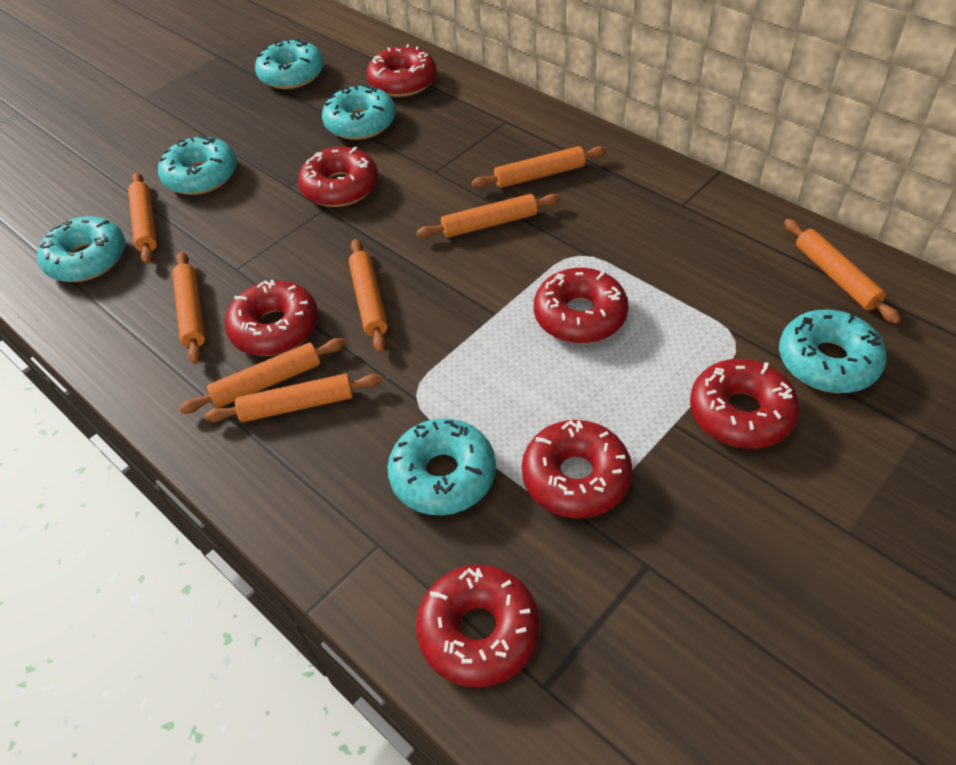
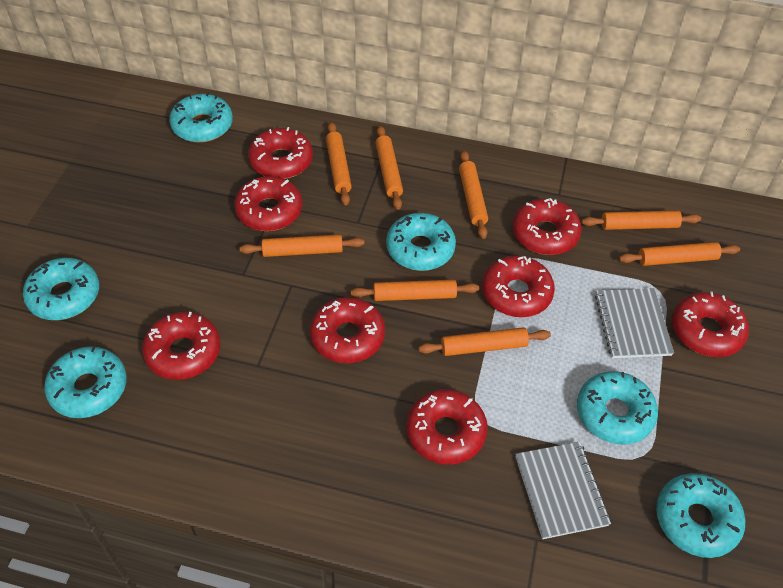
grey notebook: 0 -> 2
red donut: 7 -> 8

